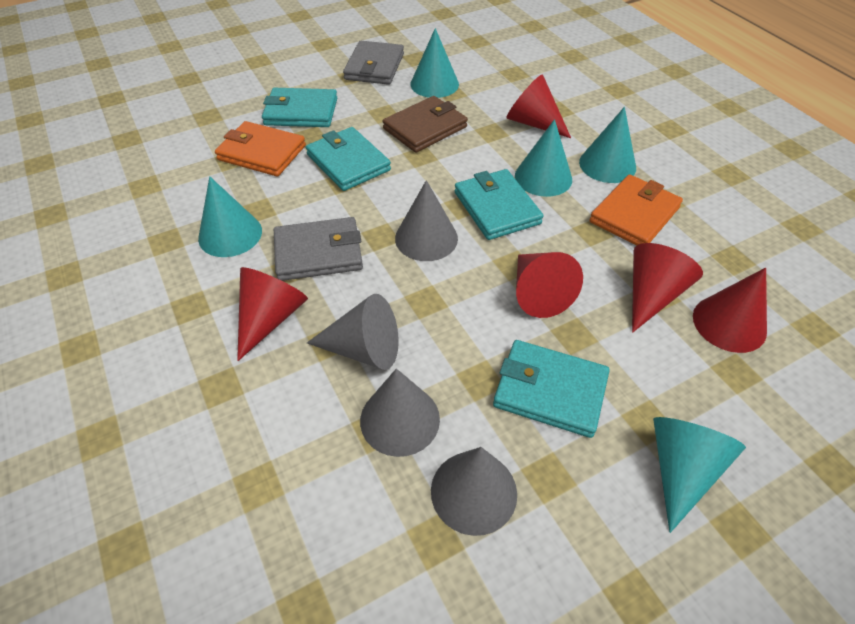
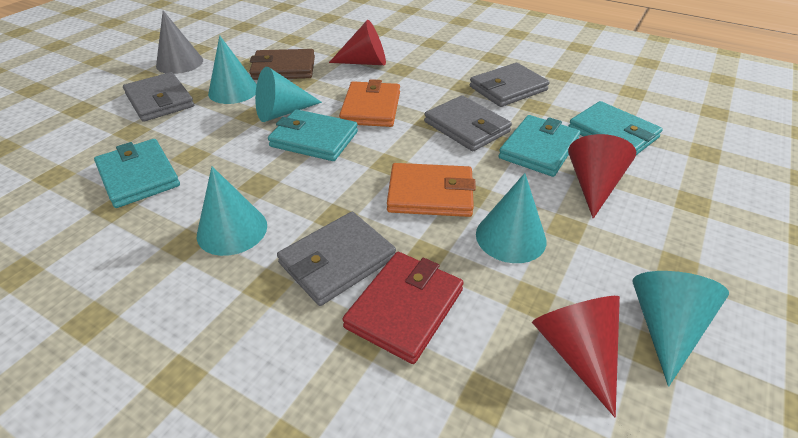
grey cone: 4 -> 1
grey wallet: 2 -> 4
red cone: 5 -> 3
red wallet: 0 -> 1

